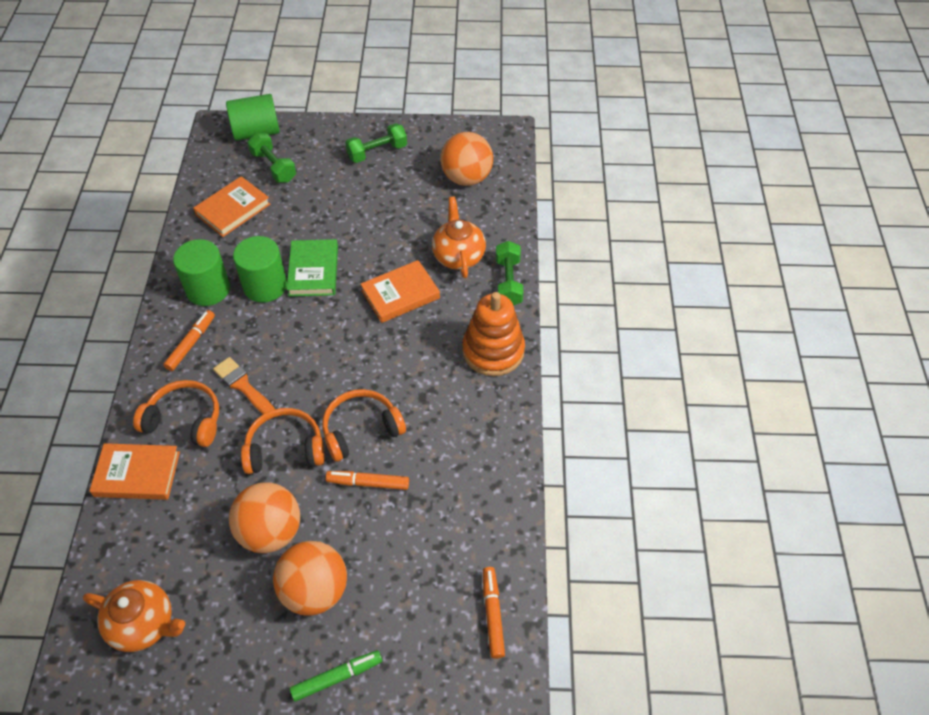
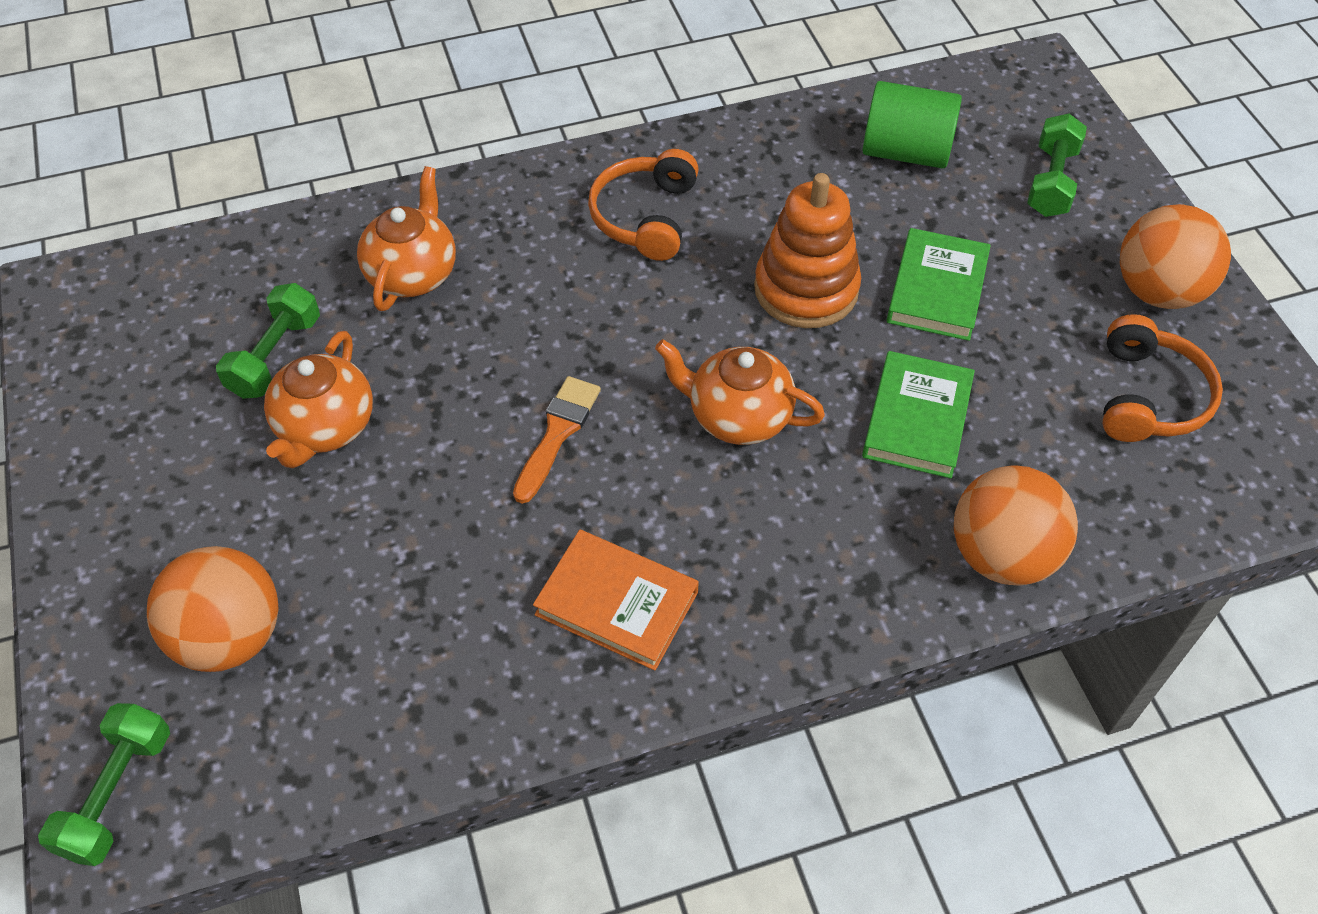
green book: 1 -> 2
green cylinder: 3 -> 1
green marker: 1 -> 0
orange book: 3 -> 1
orange headphones: 3 -> 2
orange marker: 3 -> 0
orange teapot: 2 -> 3

